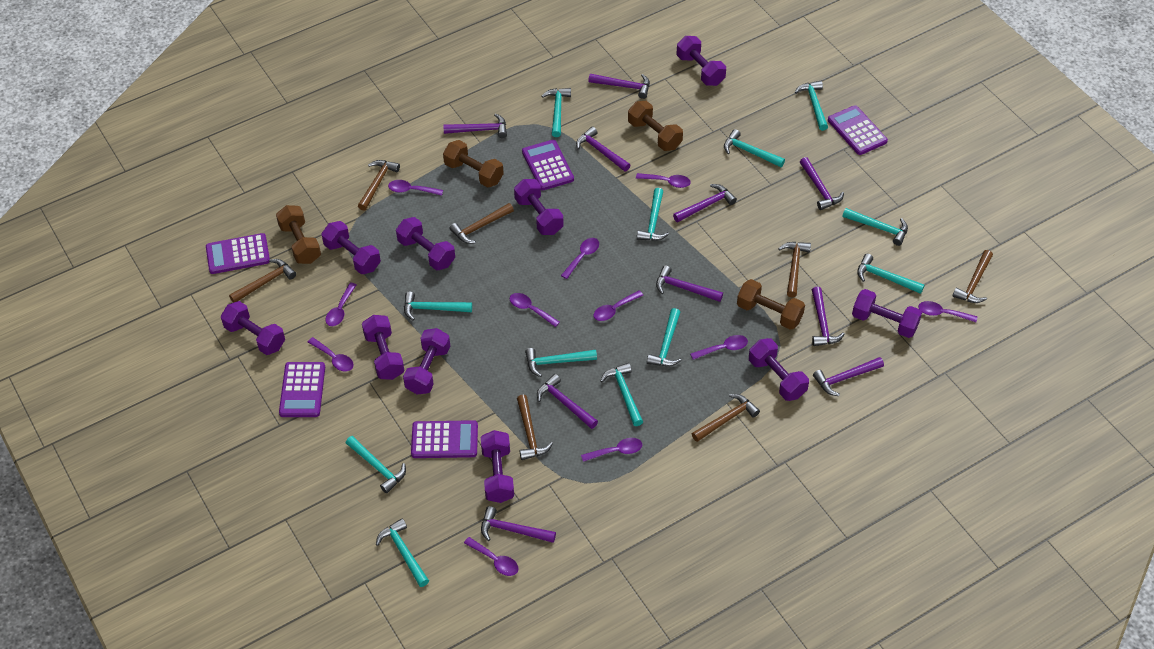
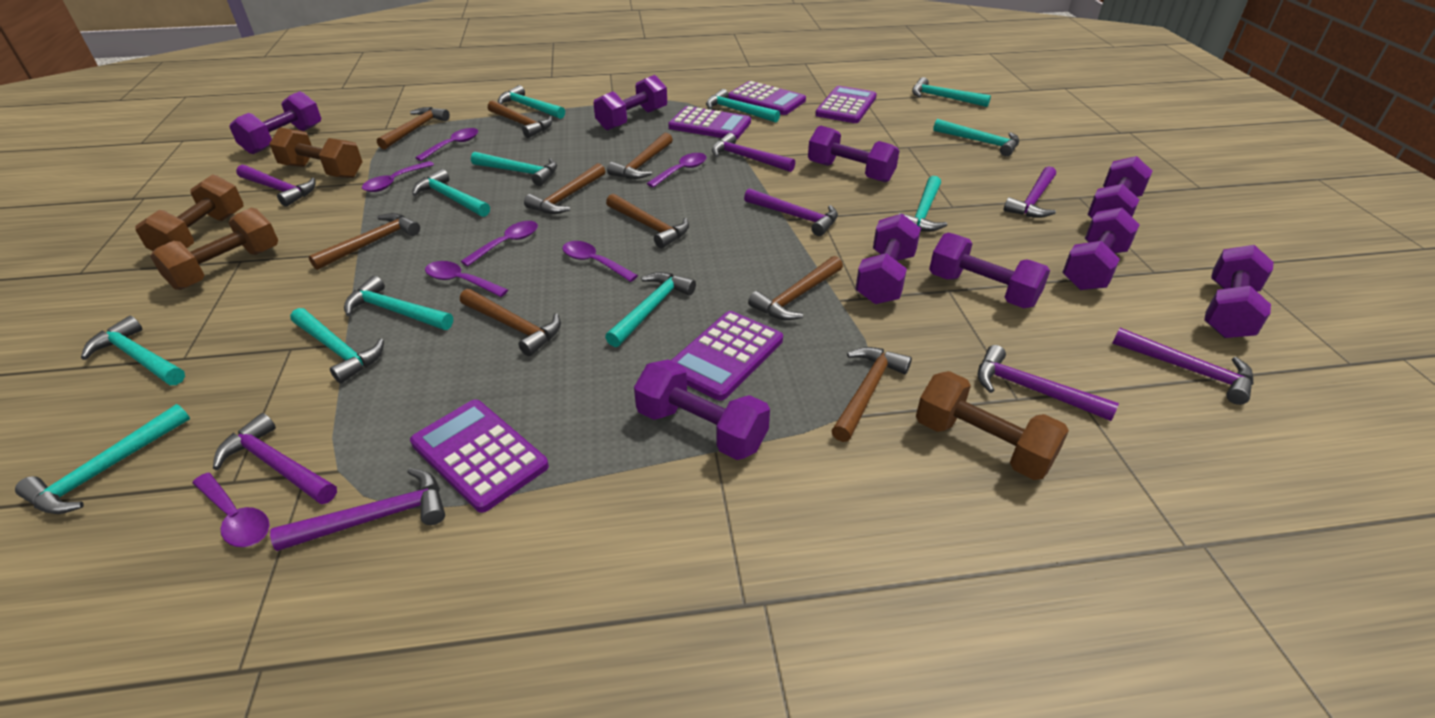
brown hammer: 7 -> 9
purple dumbbell: 10 -> 9
purple hammer: 10 -> 8
purple spoon: 11 -> 7

